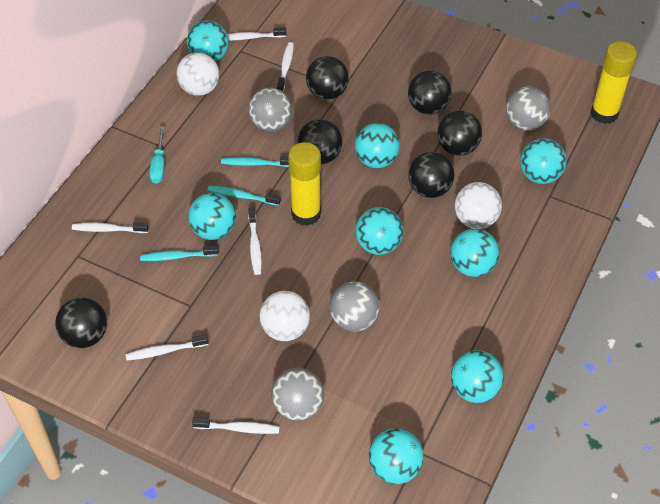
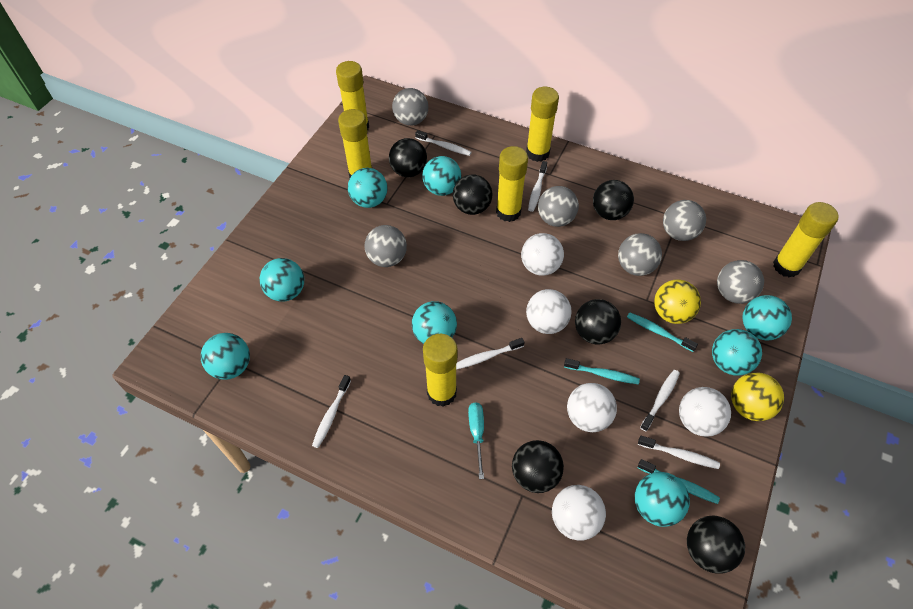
grey ball: 4 -> 6
white ball: 3 -> 5
yellow ball: 0 -> 2
yellow glue stick: 2 -> 6

